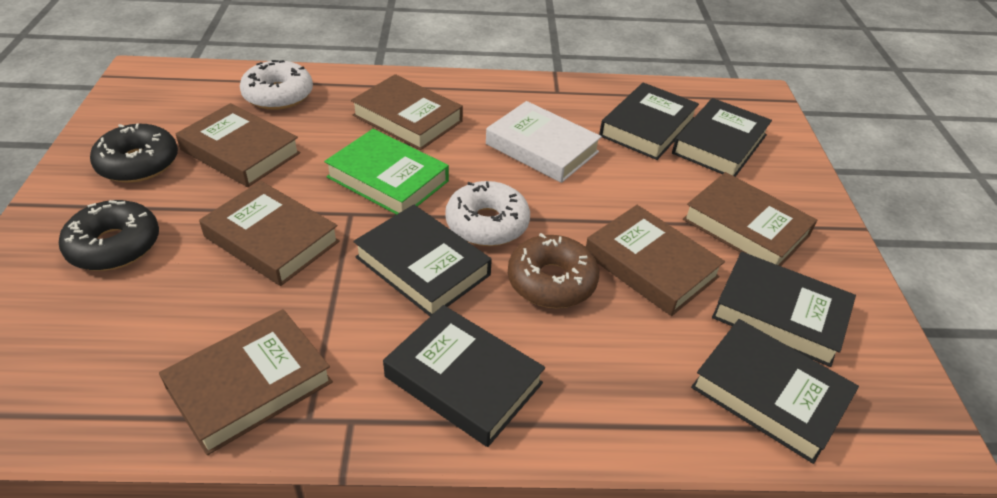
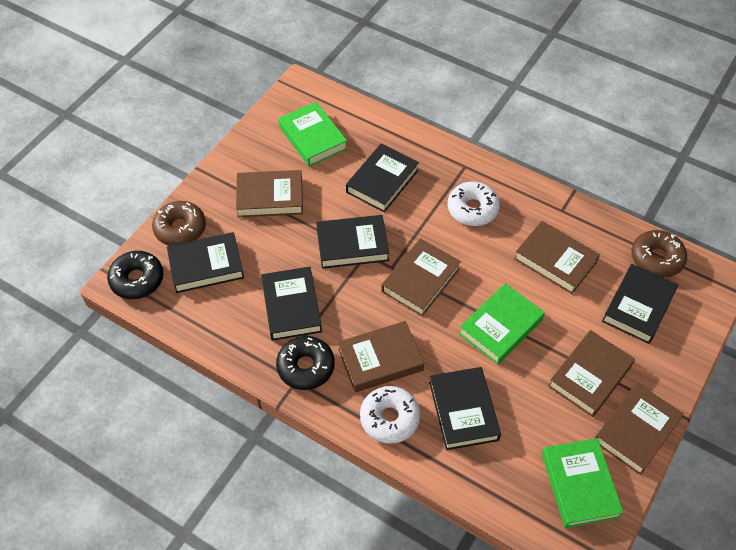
brown donut: 1 -> 2
green book: 1 -> 3
white book: 1 -> 0

